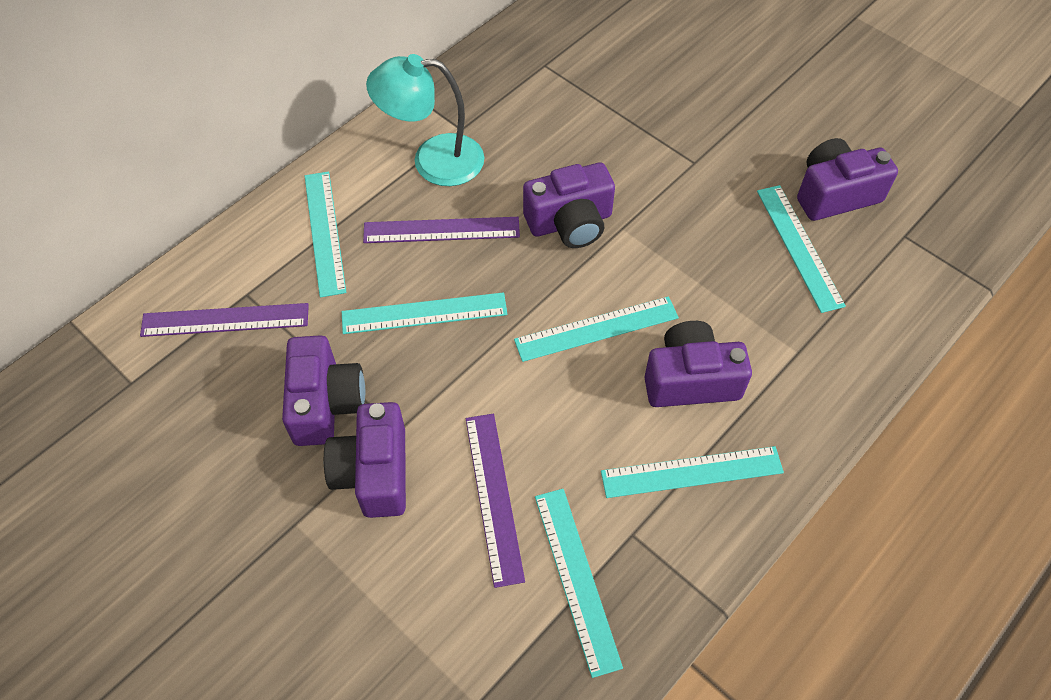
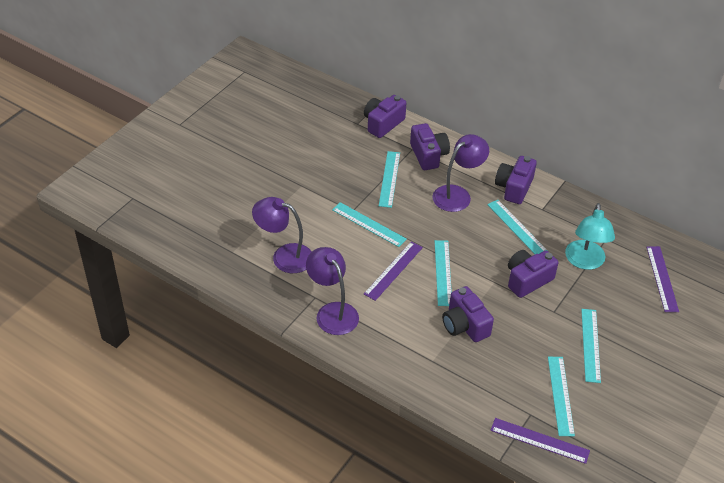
purple lamp: 0 -> 3

